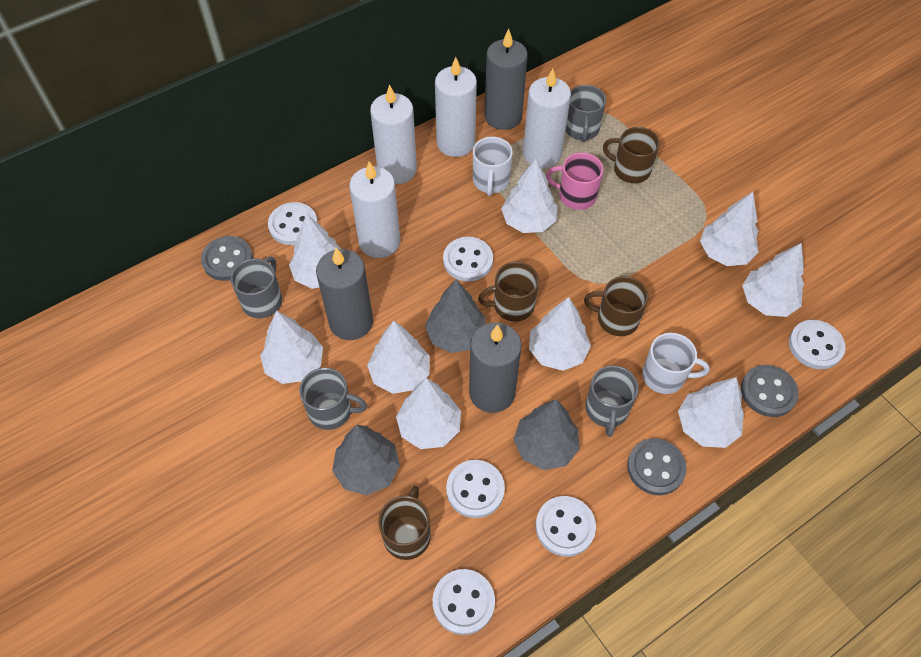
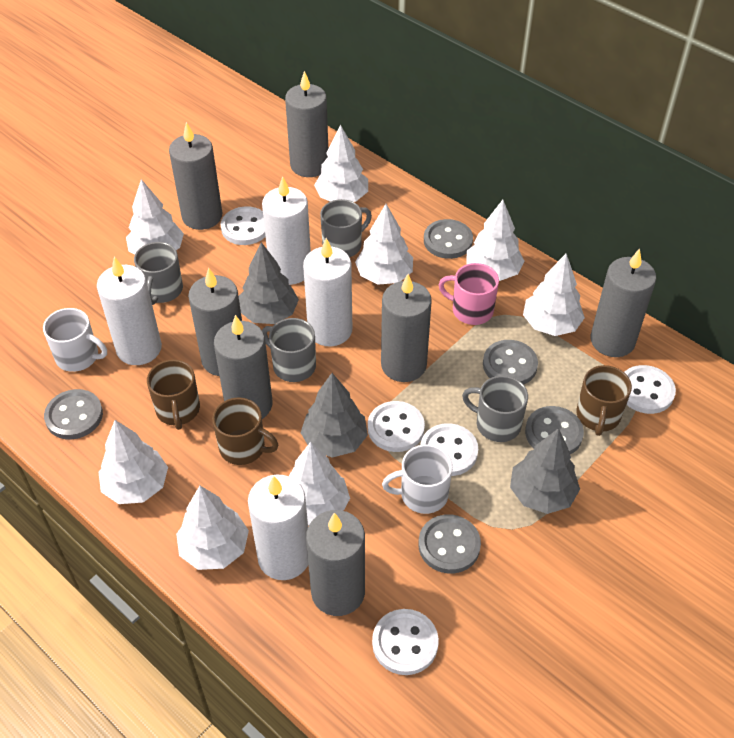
brown mug: 4 -> 3
grey button: 3 -> 5
grey candle: 3 -> 7
white button: 6 -> 5
white tree: 9 -> 8

